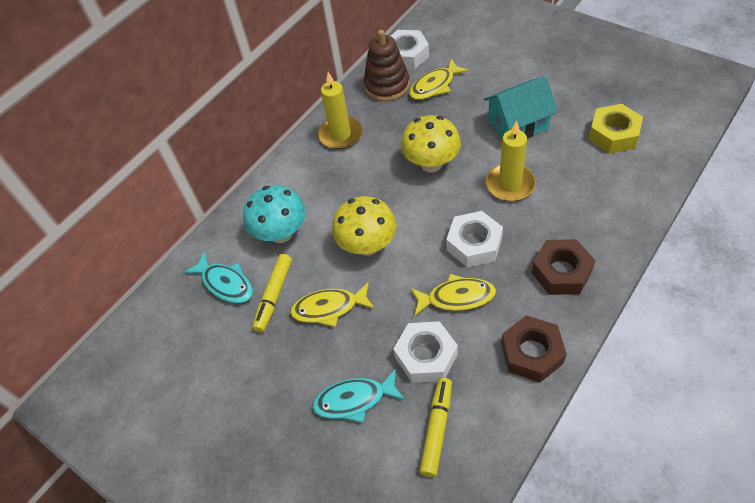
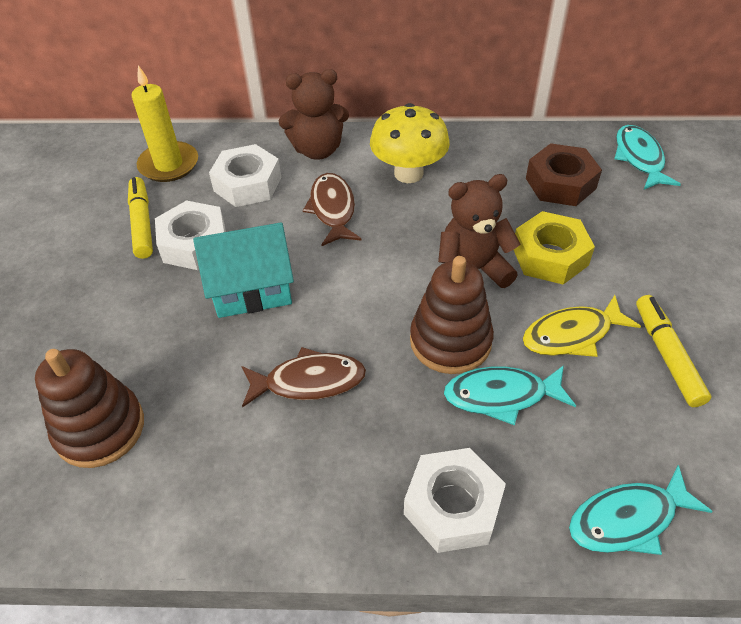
brown fish: 0 -> 2
brown nut: 2 -> 1
brown stacking toy: 1 -> 2
brown teddy bear: 0 -> 2
turquoise fish: 2 -> 3
turquoise mushroom: 1 -> 0
yellow candle: 2 -> 1
yellow fish: 3 -> 1
yellow mushroom: 2 -> 1

